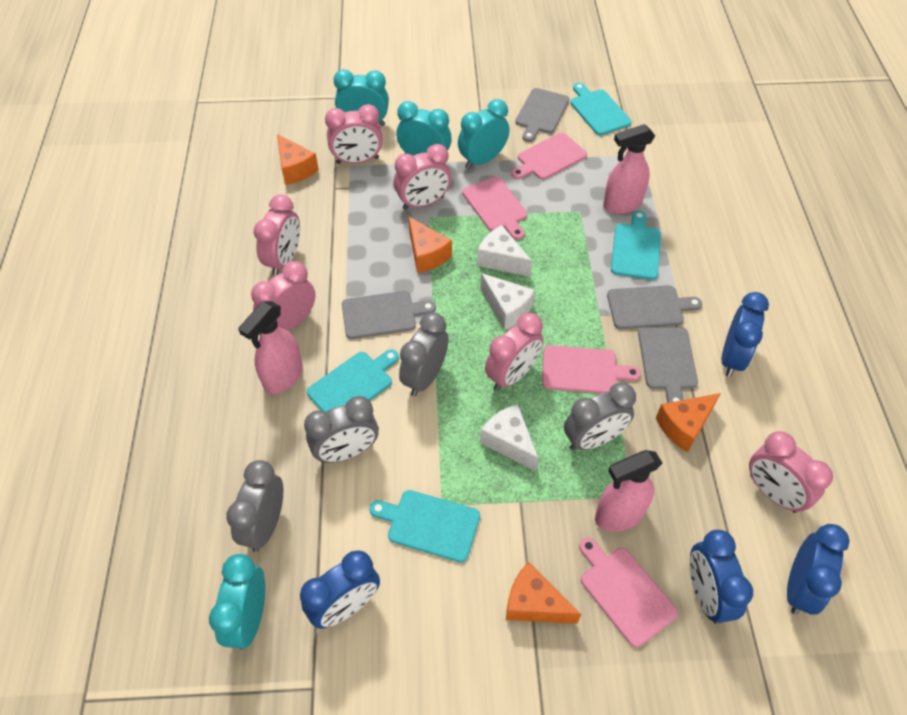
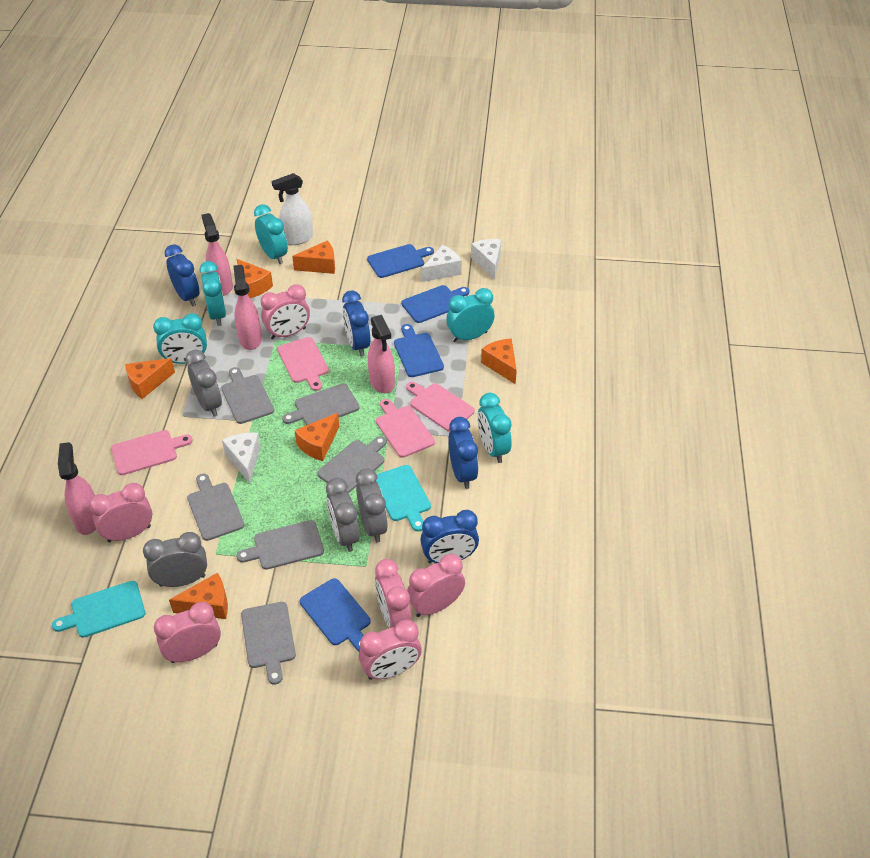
blue cutting board: 0 -> 4
grey cutting board: 4 -> 6
orange cheese: 4 -> 6
pink spray bottle: 3 -> 4
turquoise clock: 4 -> 5
turquoise cutting board: 4 -> 2
white spray bottle: 0 -> 1

